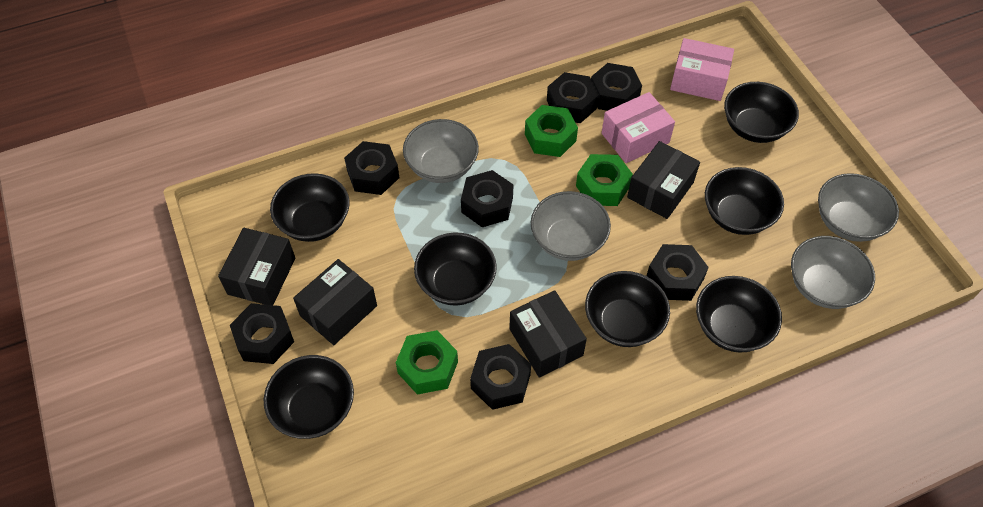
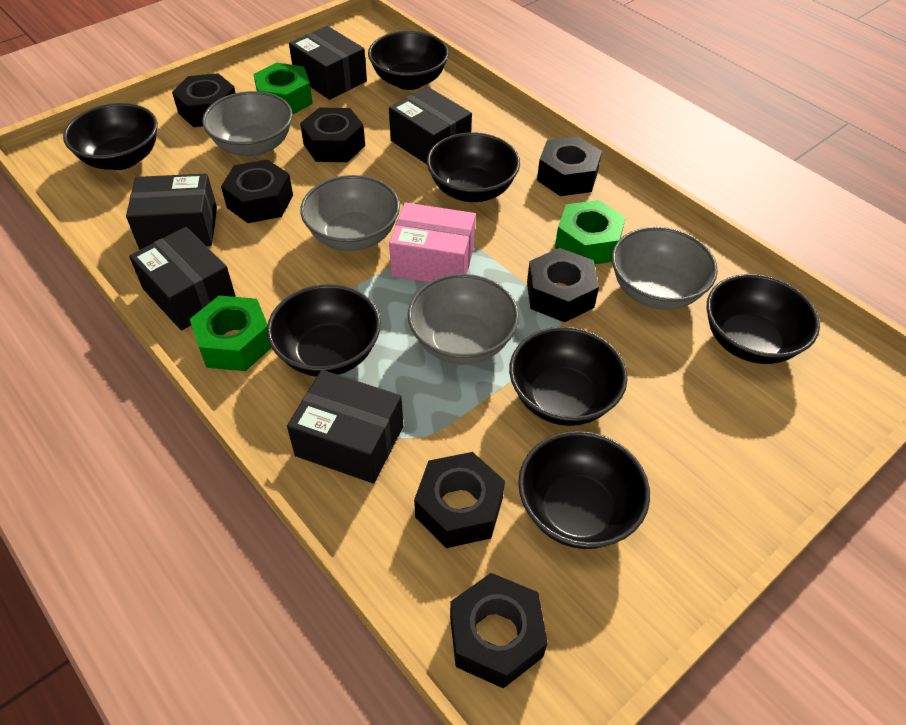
black box: 4 -> 5
pink box: 2 -> 1

